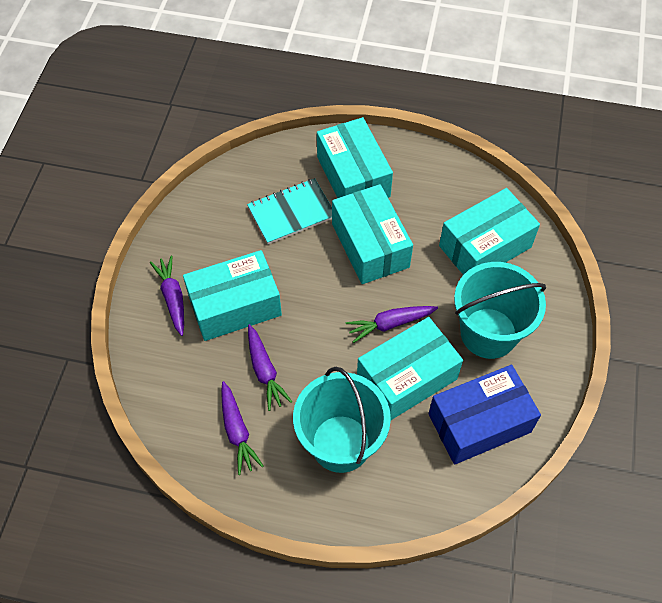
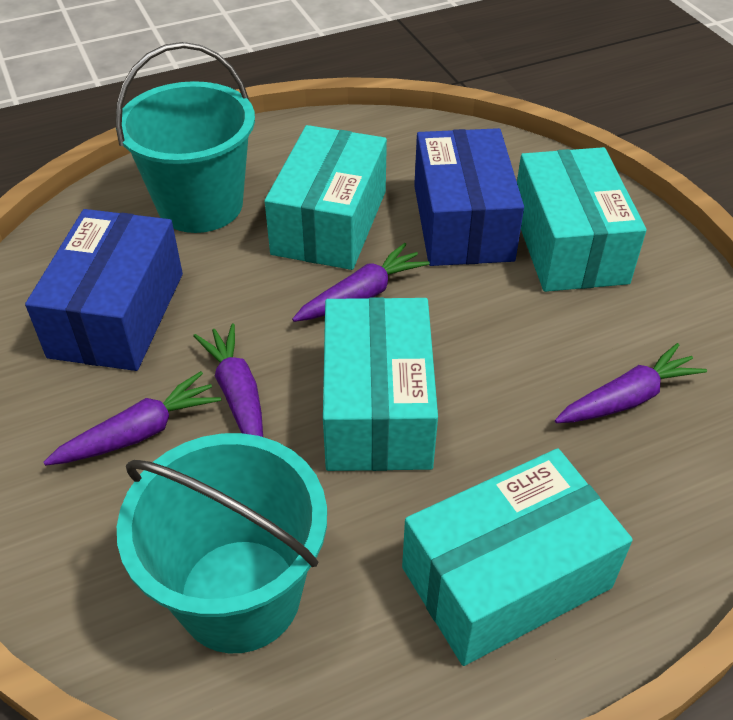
blue box: 1 -> 2
turquoise box: 5 -> 4
turquoise notebook: 1 -> 0

